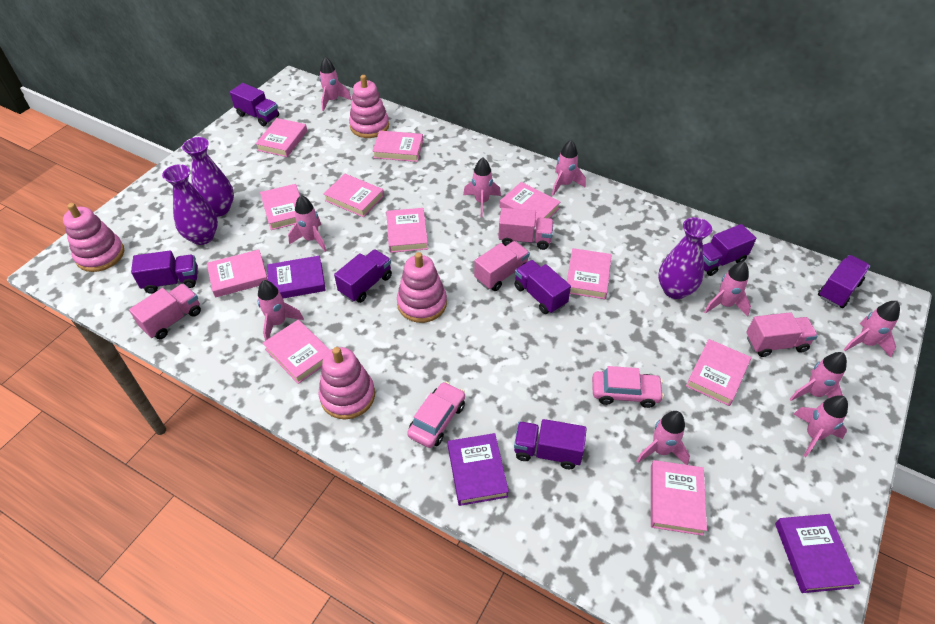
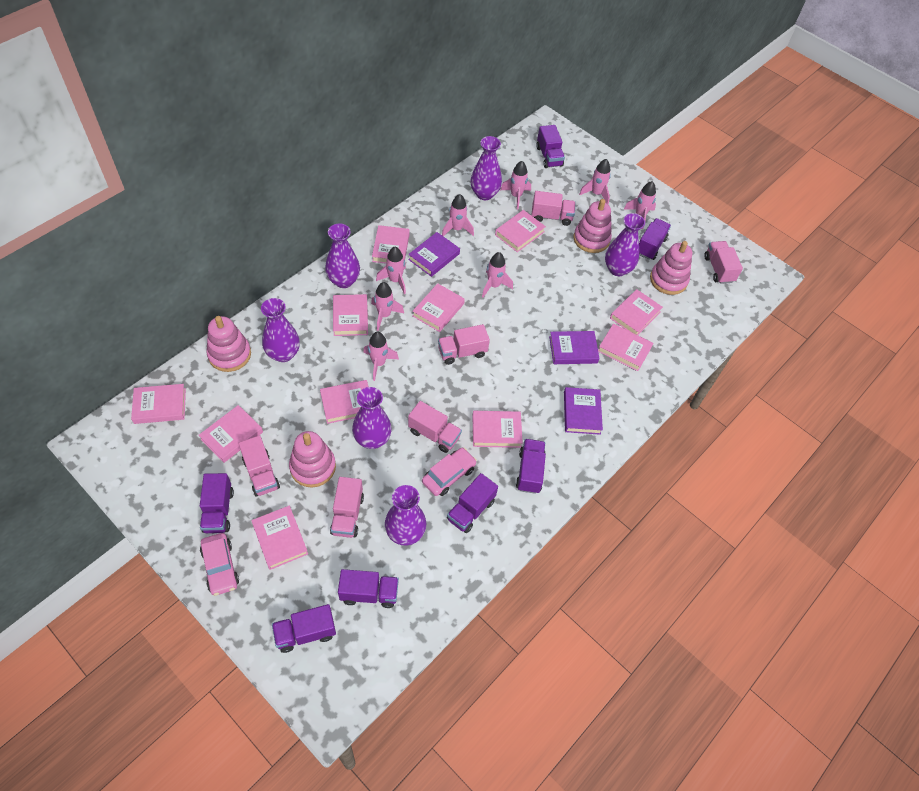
pink rocket: 10 -> 8
pink truck: 4 -> 6
purple vase: 3 -> 6

